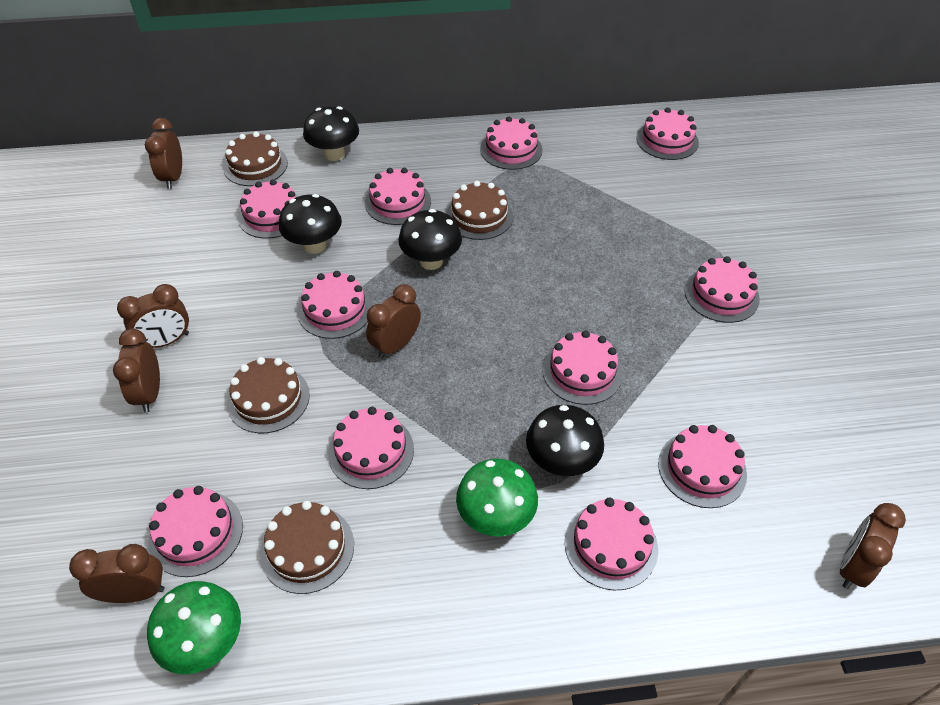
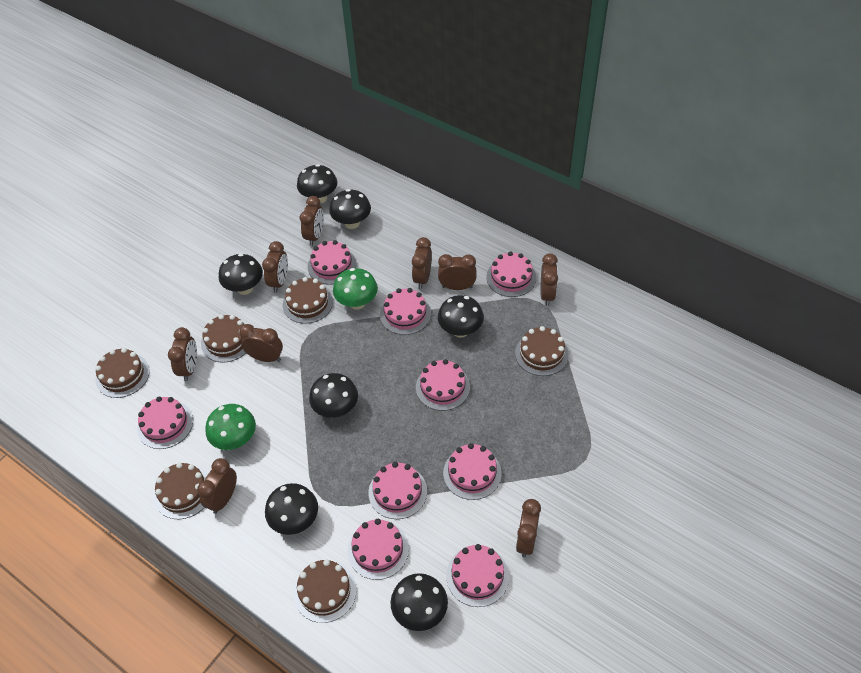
black mushroom: 4 -> 7
brown cake: 4 -> 6
brown clock: 6 -> 9
pink cake: 11 -> 9

